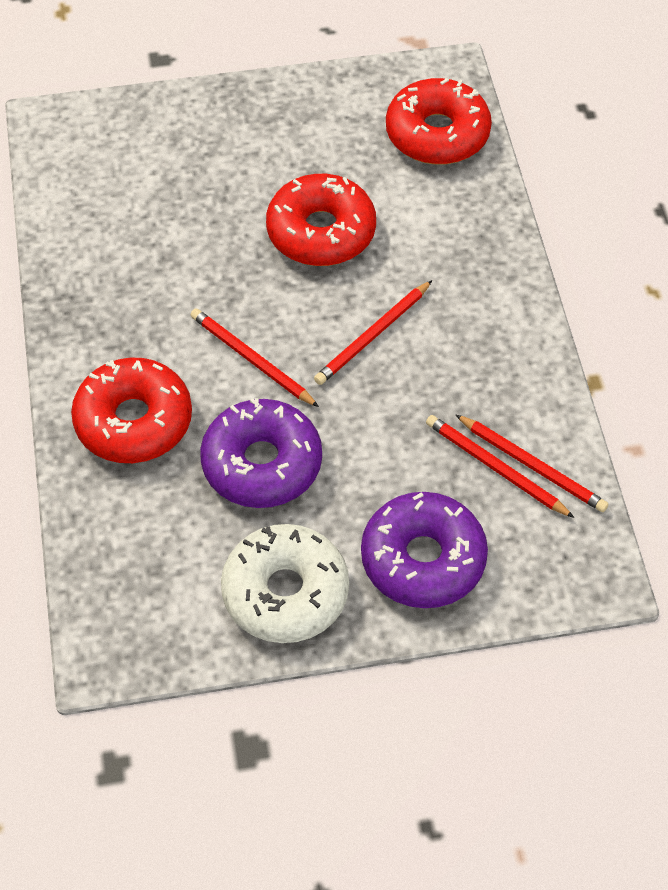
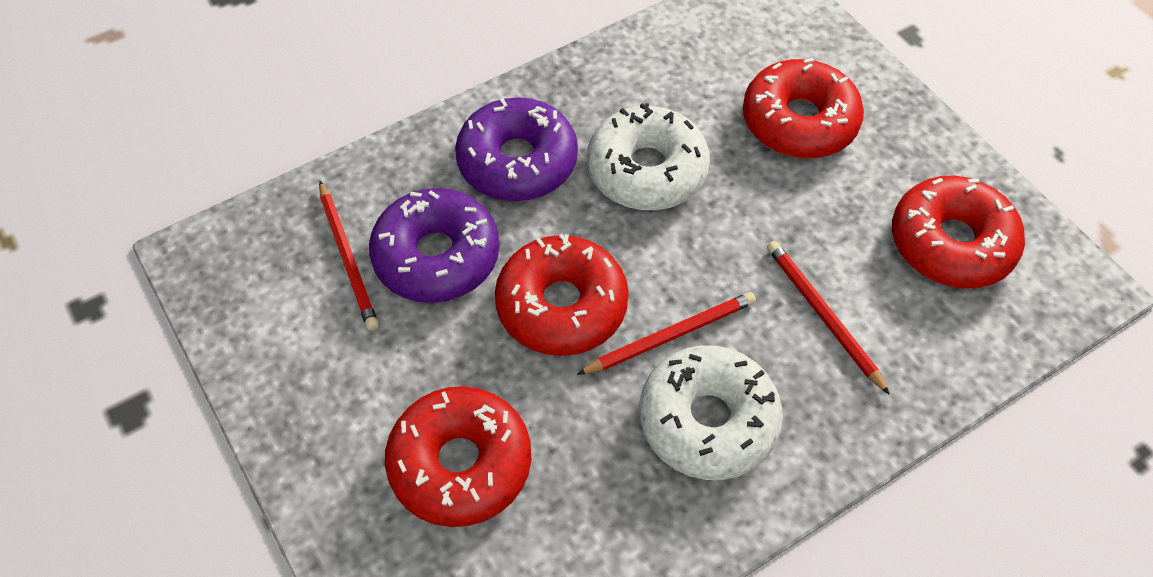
red donut: 3 -> 4
red pencil: 4 -> 3
white donut: 1 -> 2

